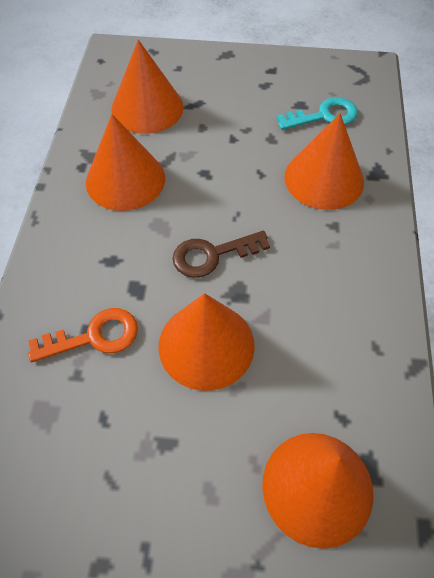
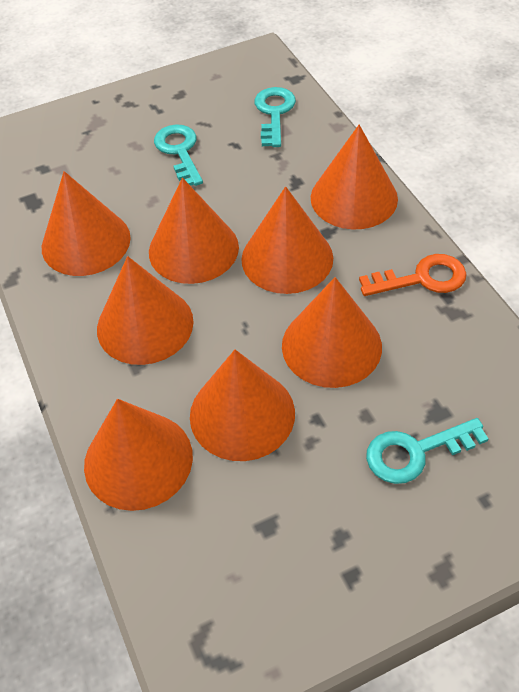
brown key: 1 -> 0
orange cone: 5 -> 8
turquoise key: 1 -> 3

